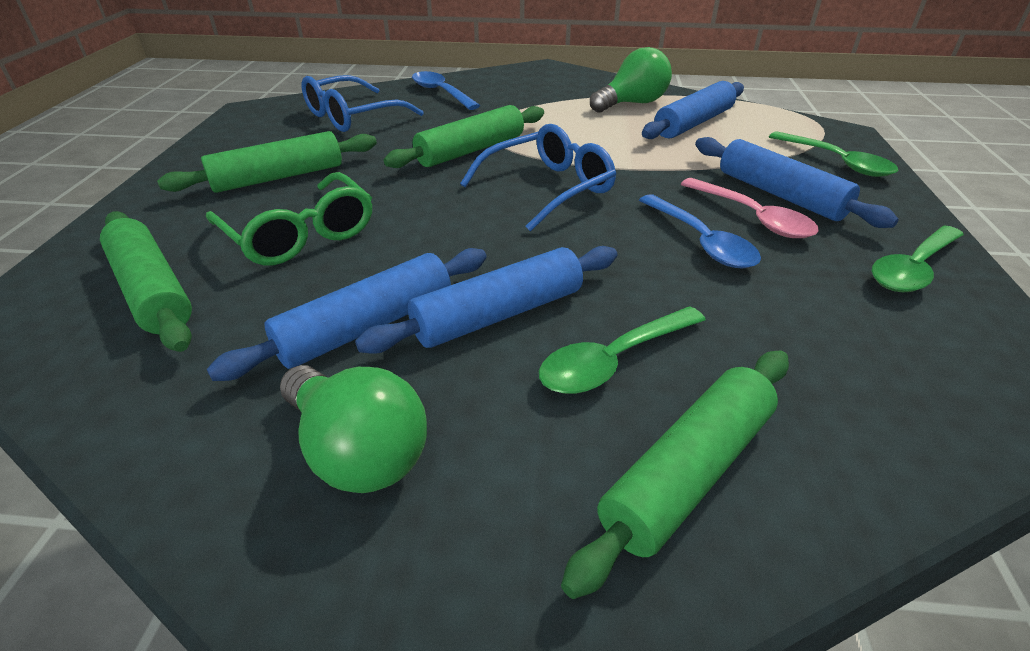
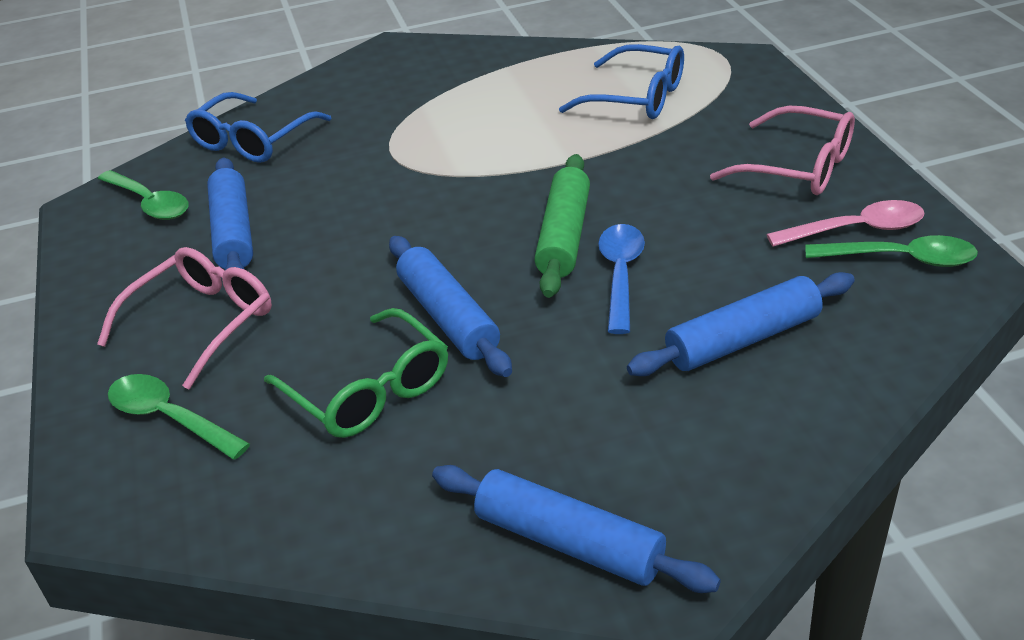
blue spoon: 2 -> 1
green light bulb: 2 -> 0
green rolling pin: 4 -> 1
pink glasses: 0 -> 2

